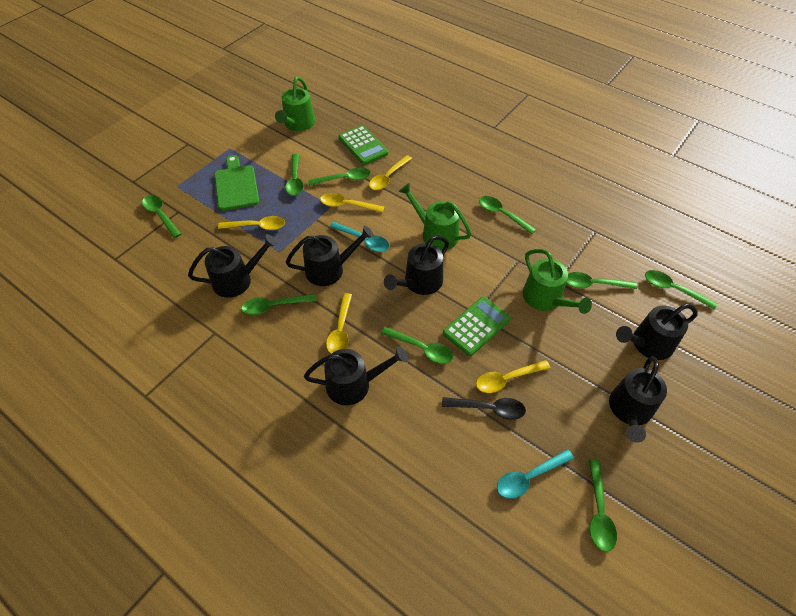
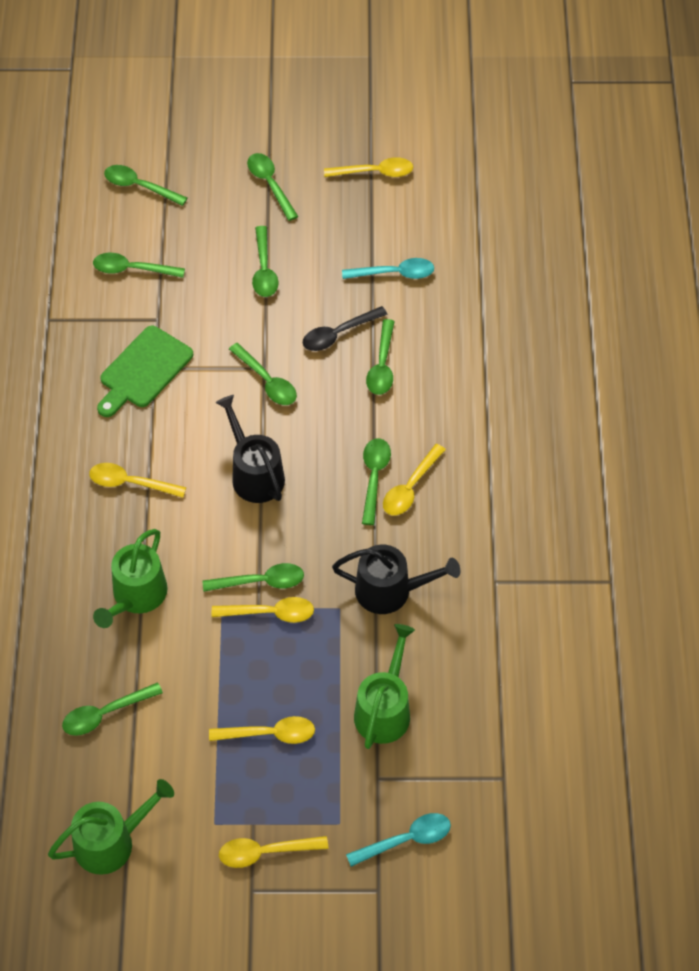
black watering can: 6 -> 2
green calculator: 2 -> 0
yellow spoon: 5 -> 6

